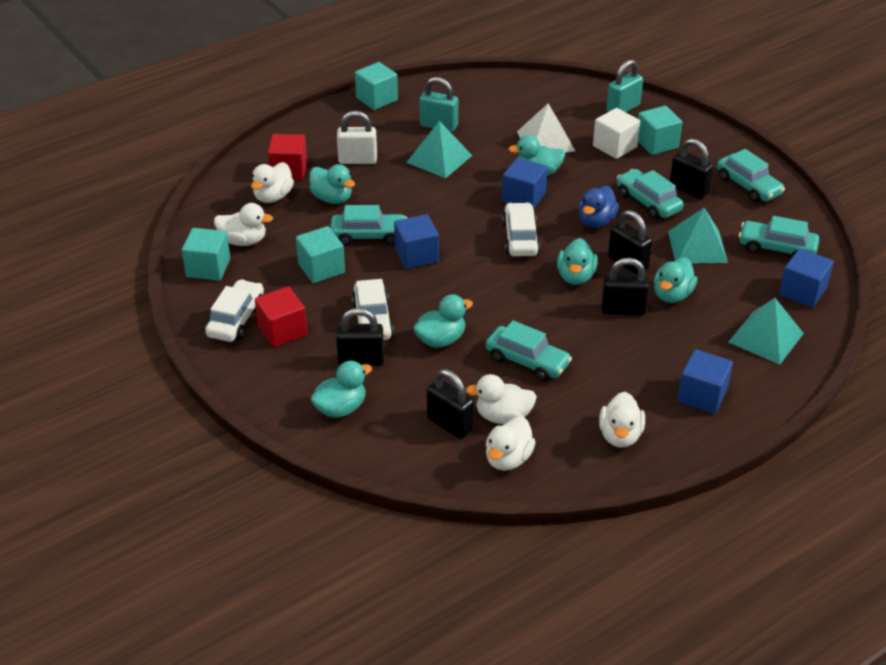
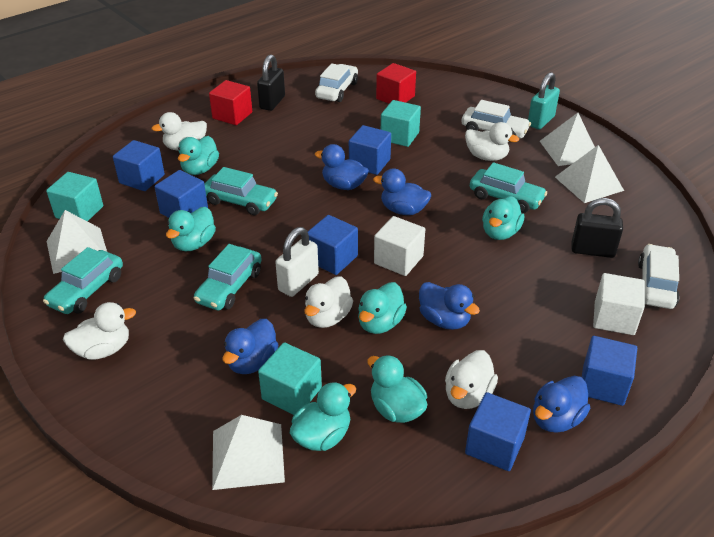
black padlock: 5 -> 2
blue cube: 4 -> 6
blue duck: 1 -> 5
turquoise car: 5 -> 4
turquoise cube: 4 -> 3
turquoise padlock: 2 -> 1
turquoise pyramid: 3 -> 0
white cube: 1 -> 2
white pyramid: 1 -> 4

